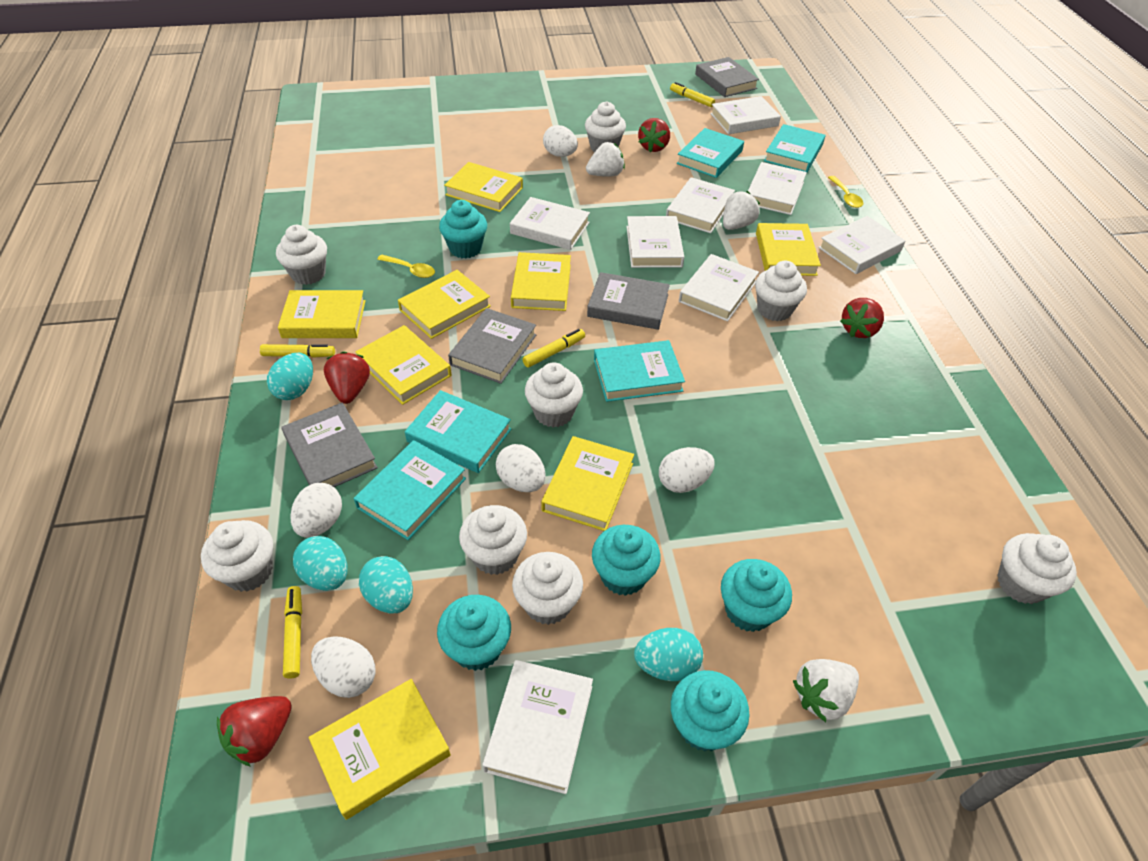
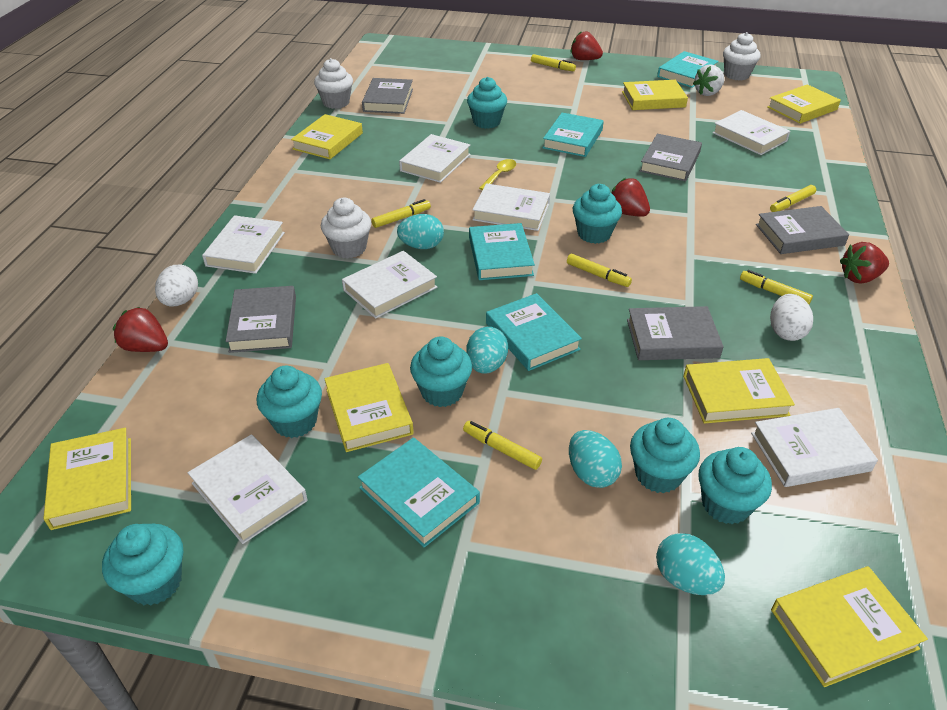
grey book: 4 -> 5
turquoise cupcake: 5 -> 7
white book: 8 -> 7
white cupcake: 8 -> 3
white egg: 5 -> 2
white strawberry: 3 -> 1
yellow book: 8 -> 7
yellow marker: 4 -> 6
yellow spoon: 2 -> 1

